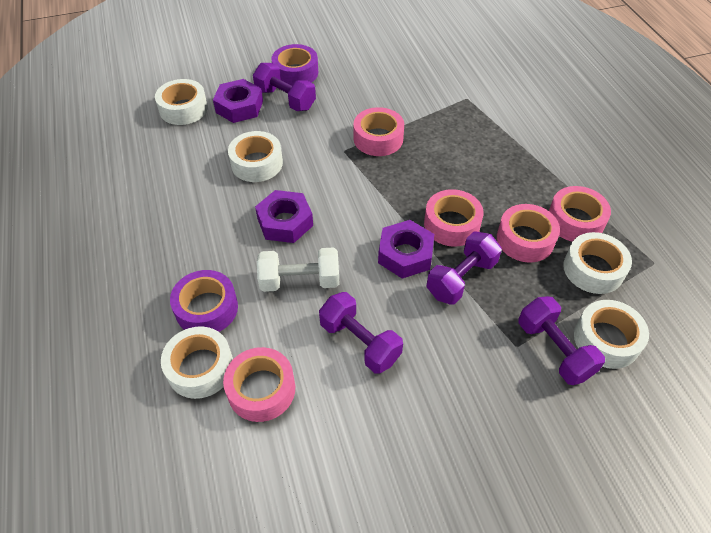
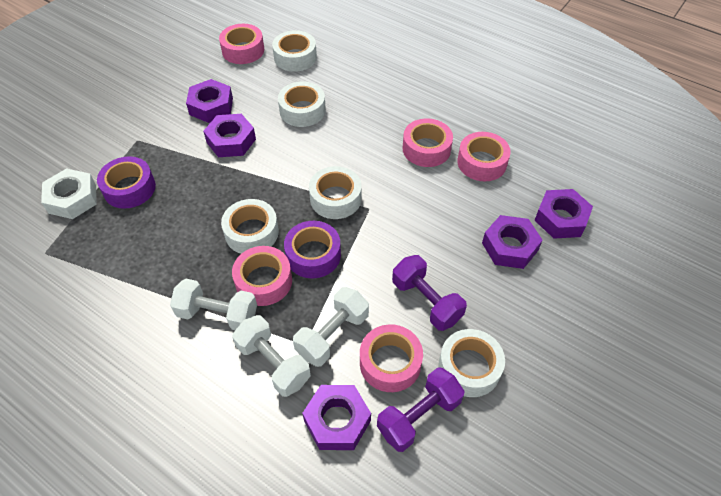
purple dumbbell: 4 -> 2
purple nut: 3 -> 5
white dumbbell: 1 -> 3
white nut: 0 -> 1

